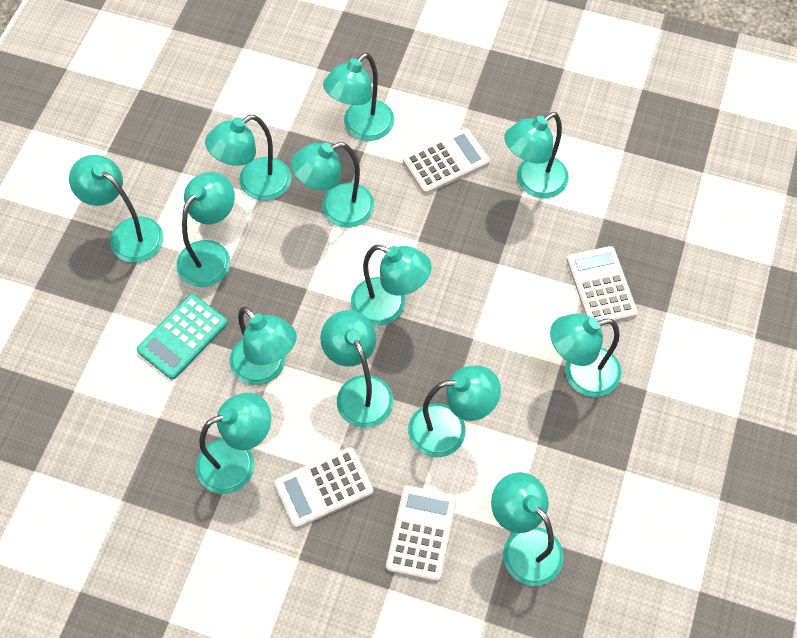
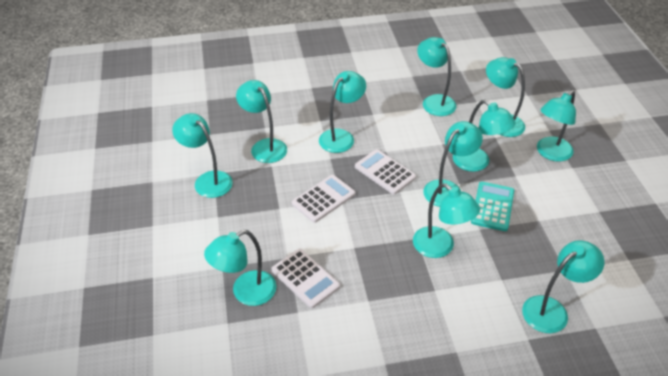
turquoise lamp: 13 -> 11
white calculator: 4 -> 3

